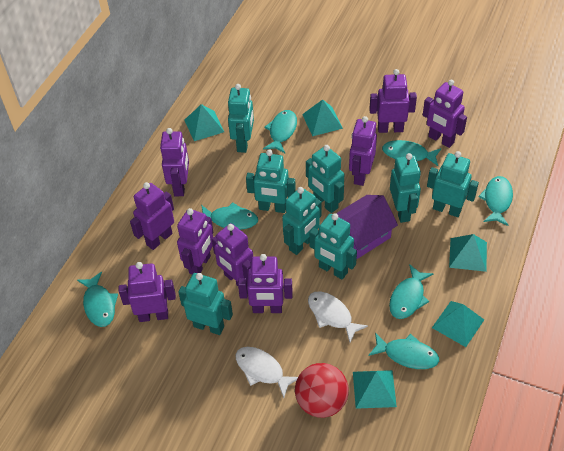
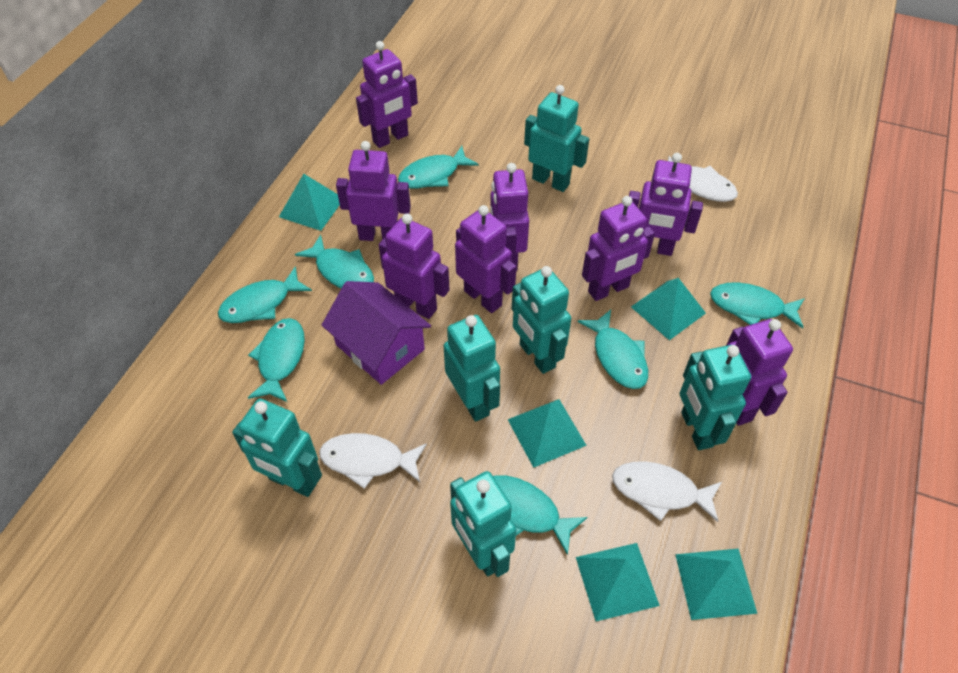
purple robot: 9 -> 8
red ball: 1 -> 0
turquoise robot: 8 -> 6
white fish: 2 -> 3

